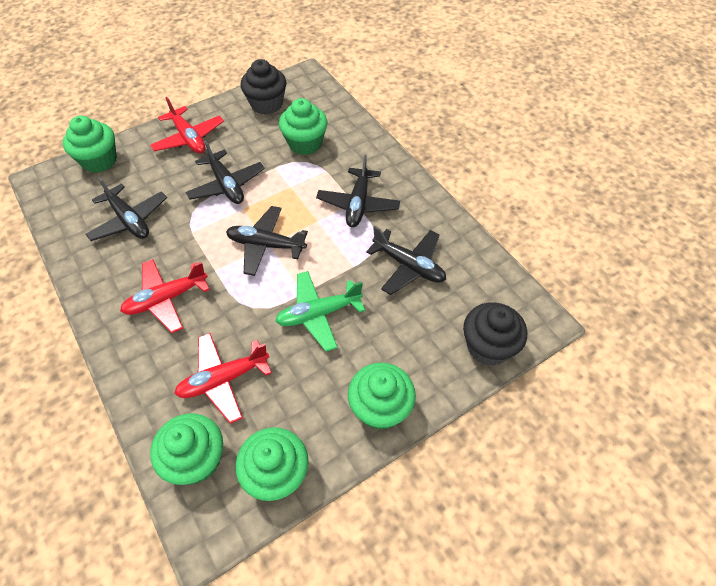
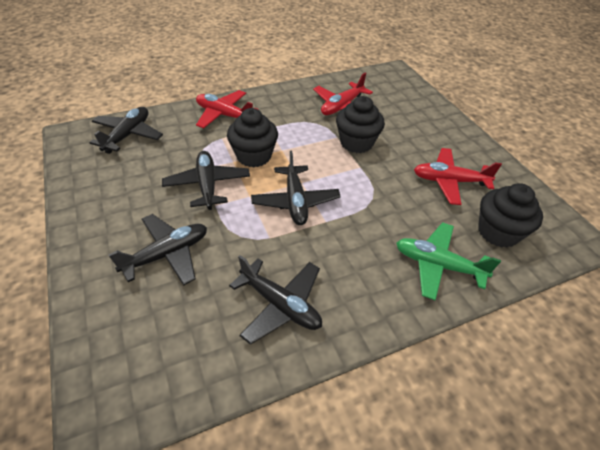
black cupcake: 2 -> 3
green cupcake: 5 -> 0

